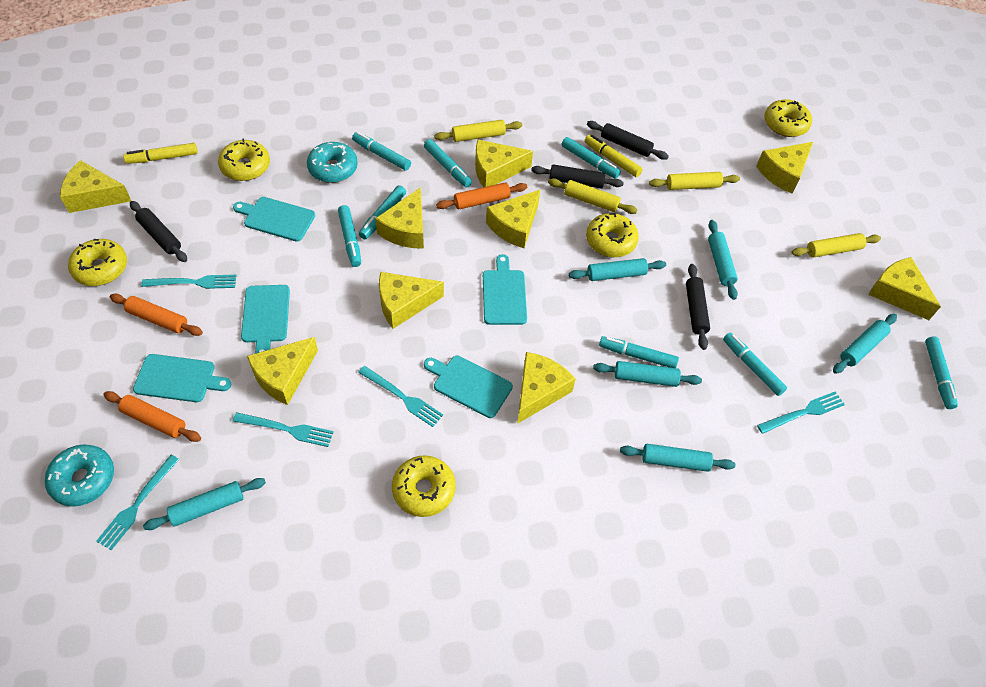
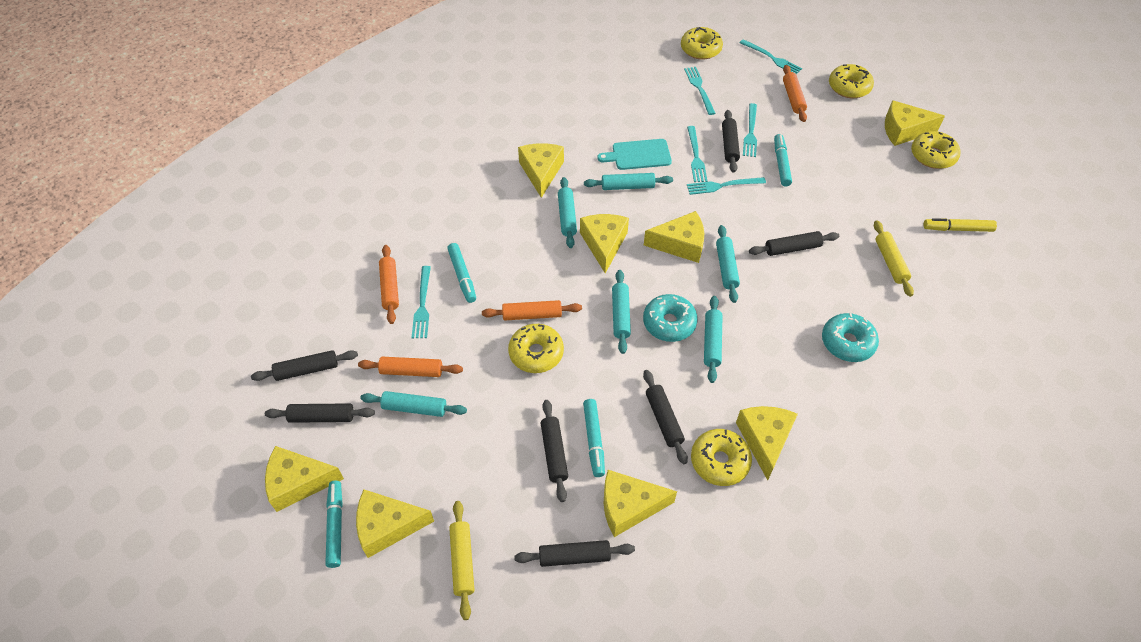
black rolling pin: 4 -> 7
orange rolling pin: 3 -> 4
turquoise cutting board: 5 -> 1
turquoise fork: 5 -> 6
turquoise marker: 8 -> 4
yellow cheese: 9 -> 8
yellow marker: 2 -> 1
yellow rolling pin: 4 -> 2

